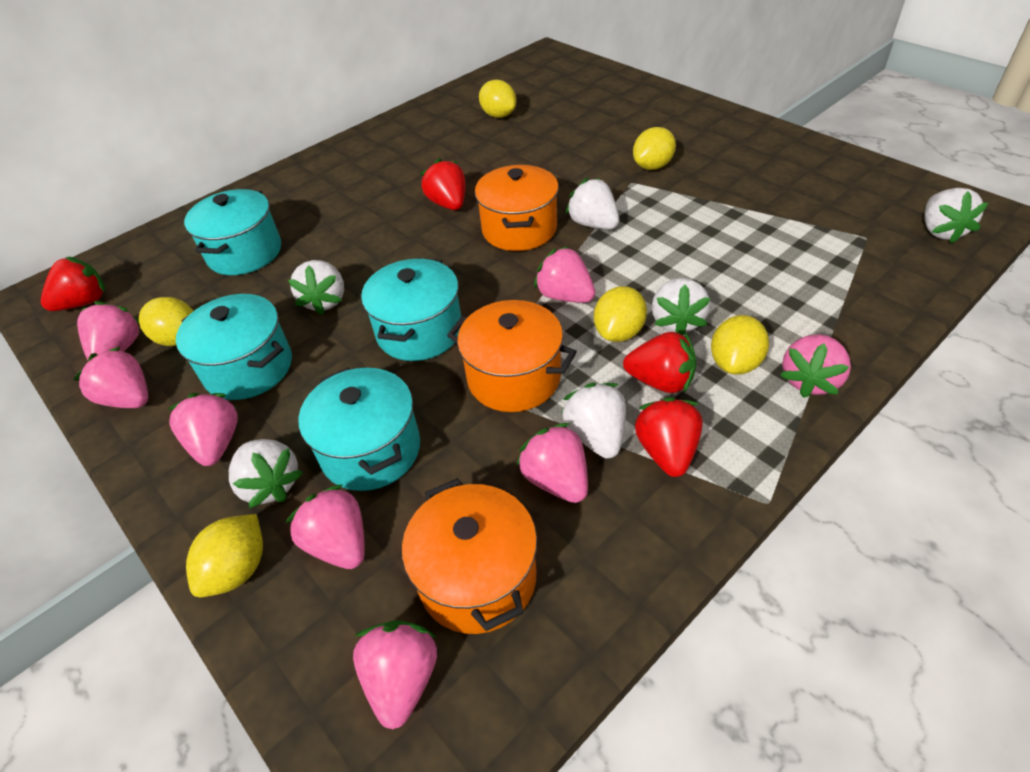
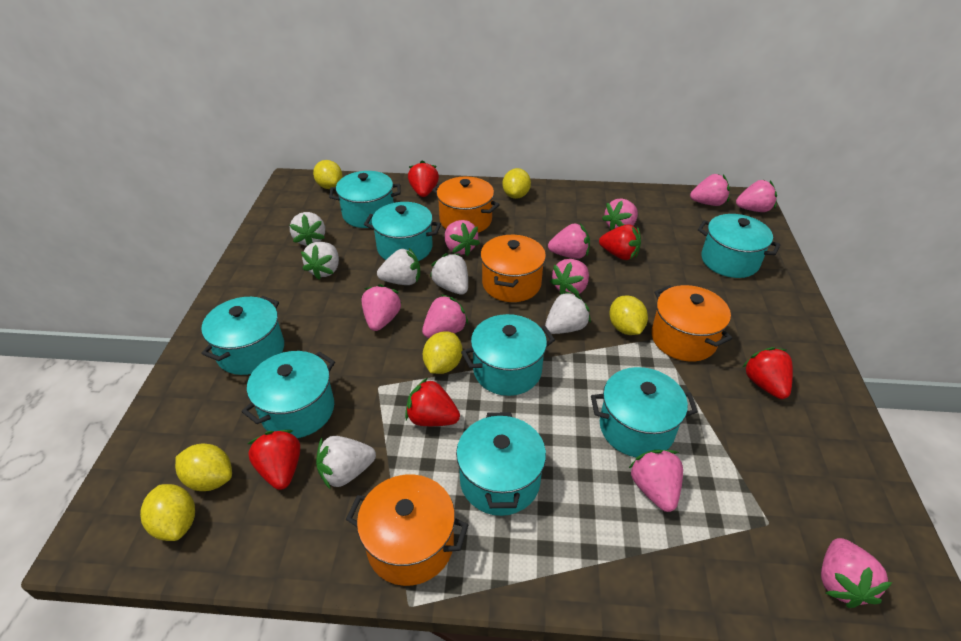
orange pot: 3 -> 4
pink strawberry: 8 -> 10
red strawberry: 4 -> 5
turquoise pot: 4 -> 8

